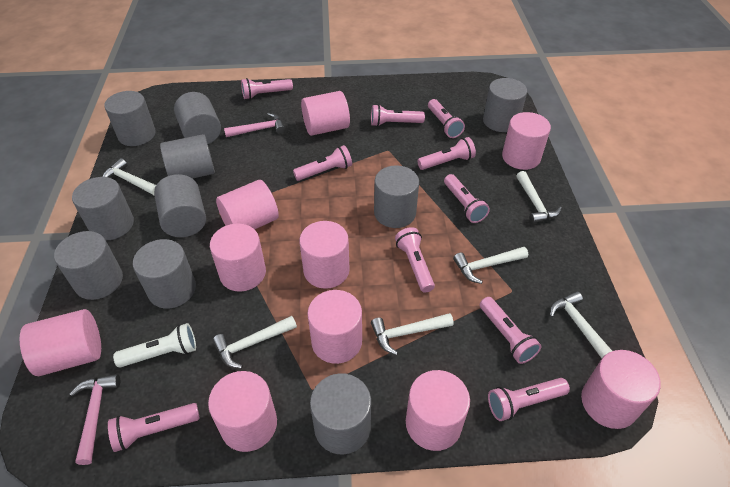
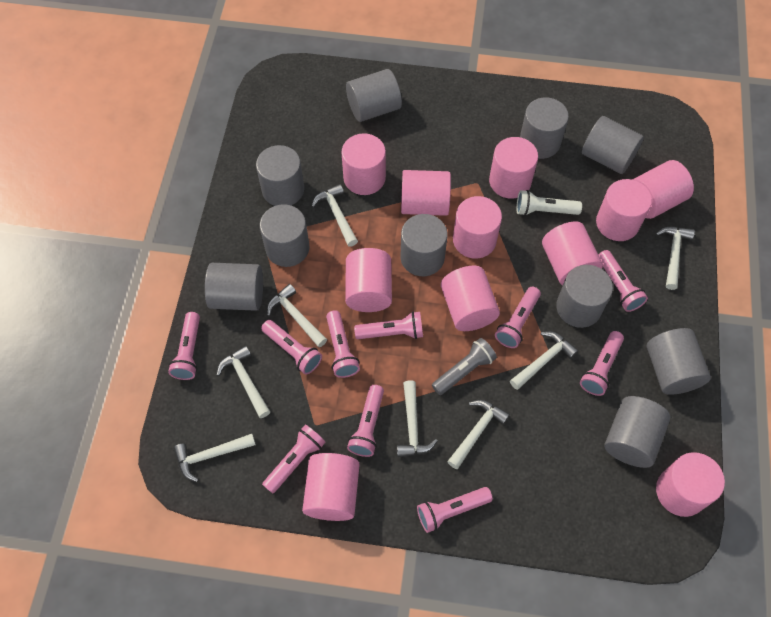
grey flashlight: 0 -> 1
pink cylinder: 10 -> 11
pink hammer: 2 -> 0
white hammer: 6 -> 8

